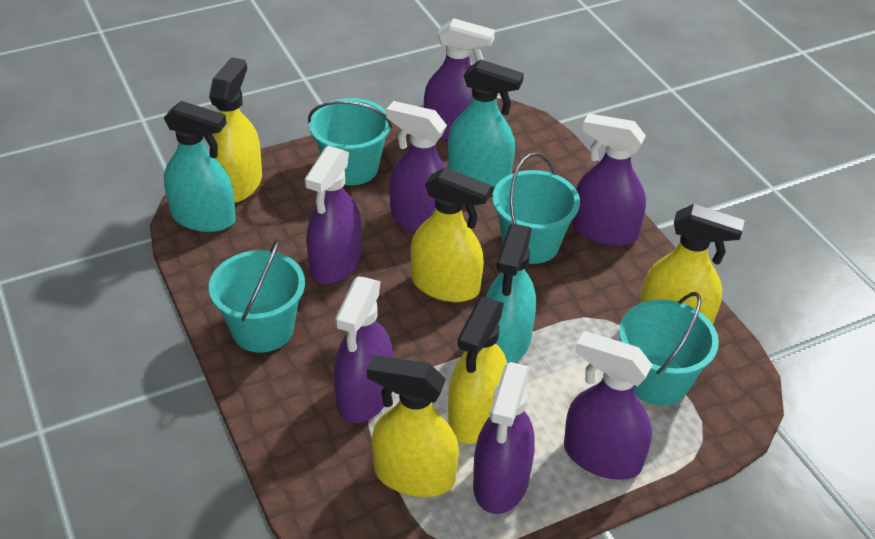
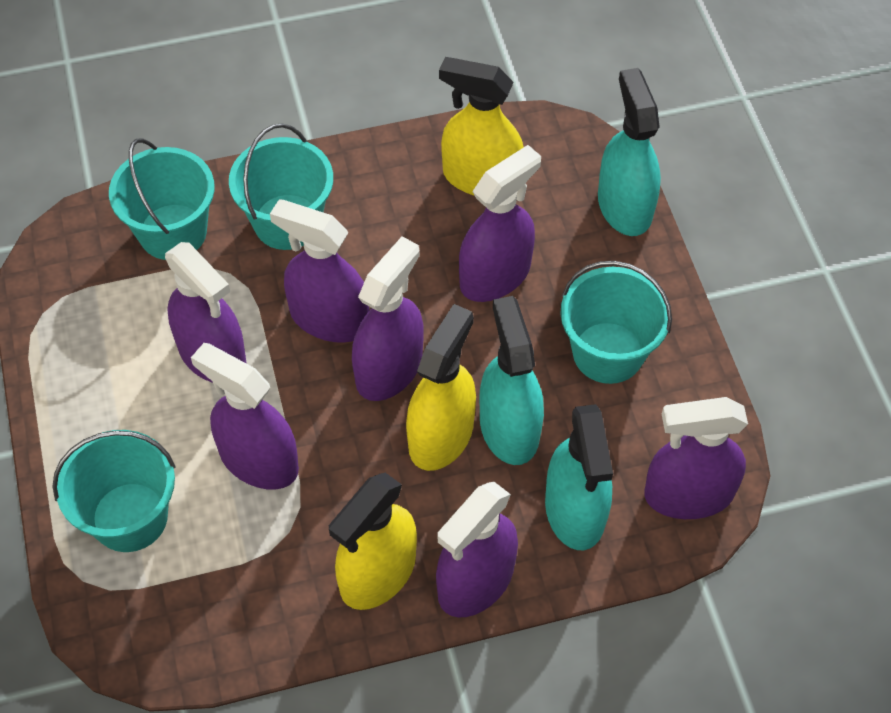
yellow spray bottle: 5 -> 3

